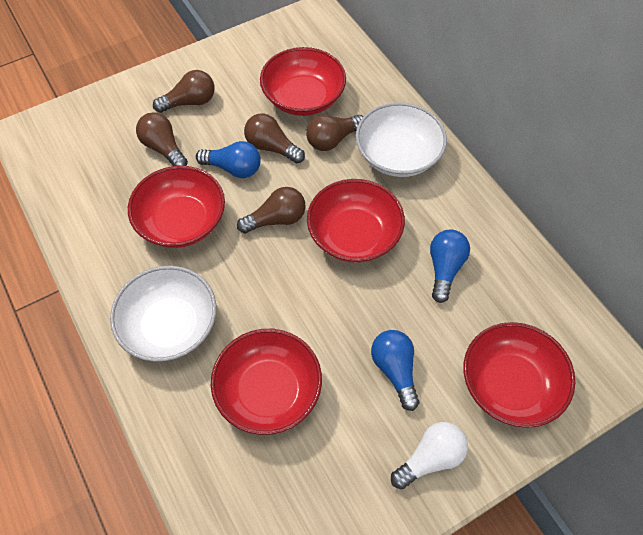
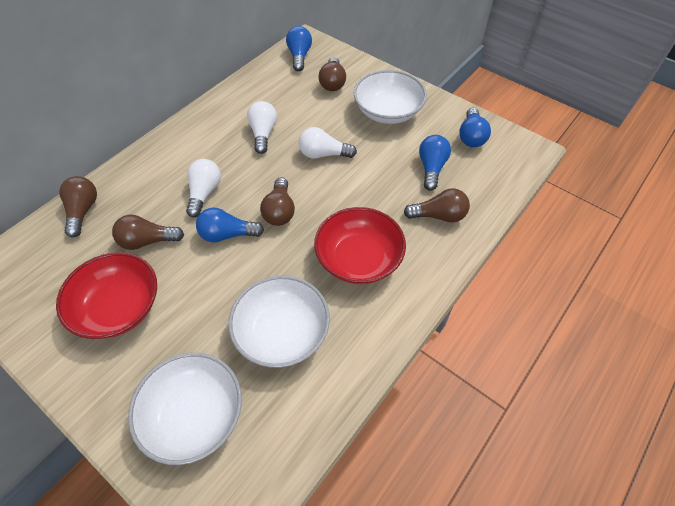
blue light bulb: 3 -> 4
red bowl: 5 -> 2
white bowl: 2 -> 3
white light bulb: 1 -> 3

